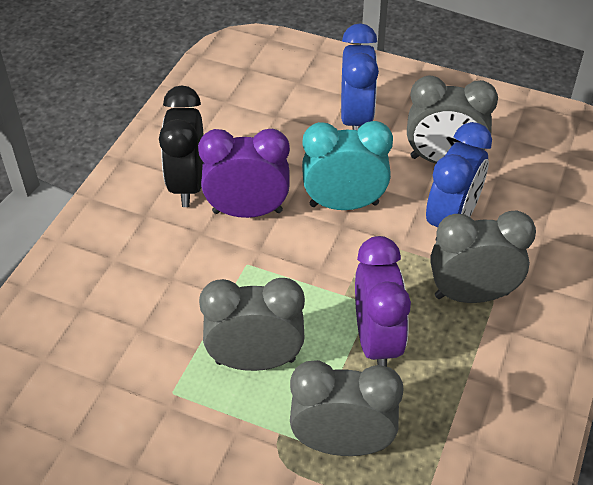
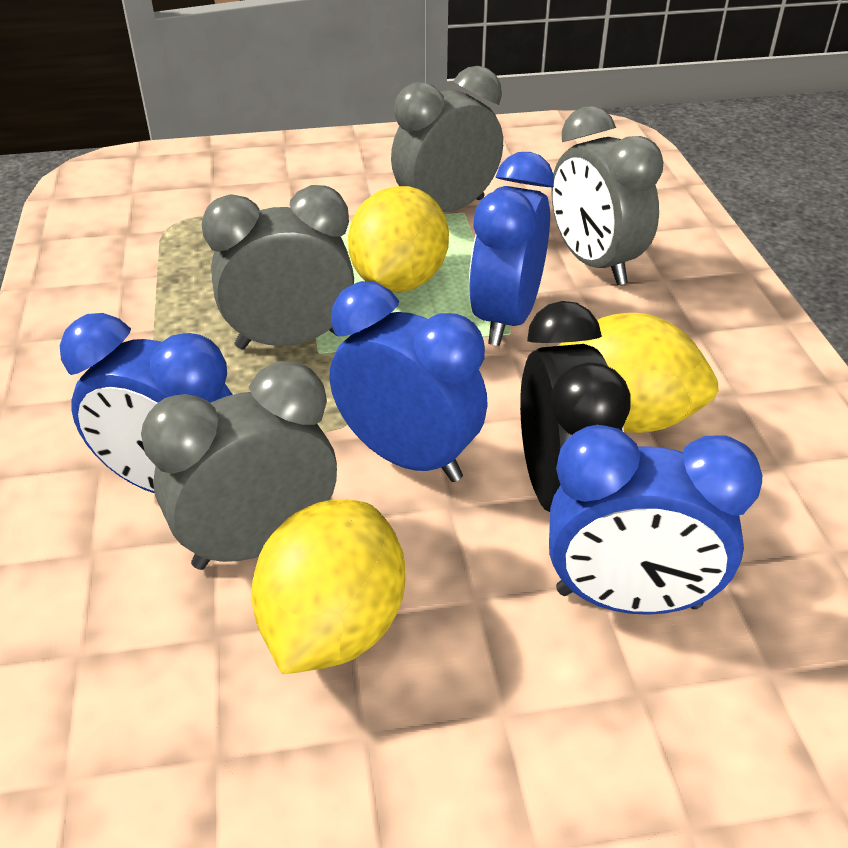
blue clock: 2 -> 4
purple clock: 2 -> 0
turquoise clock: 1 -> 0
yellow lemon: 0 -> 3

